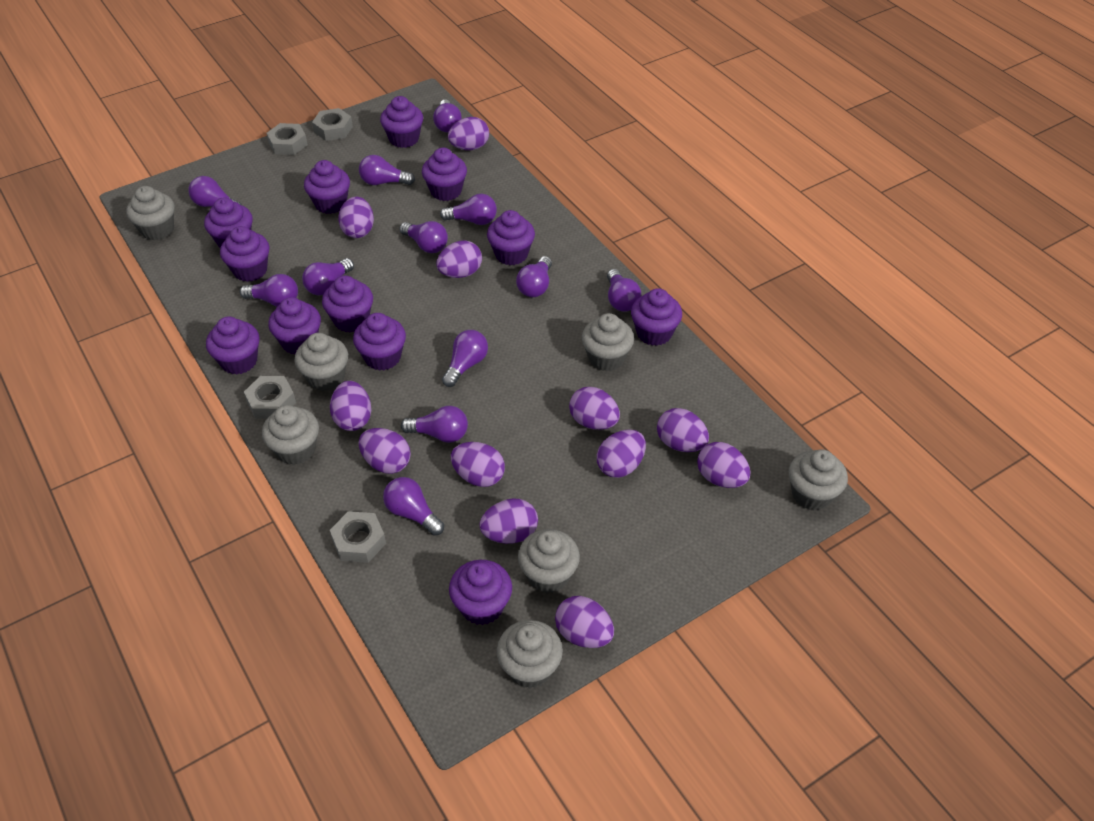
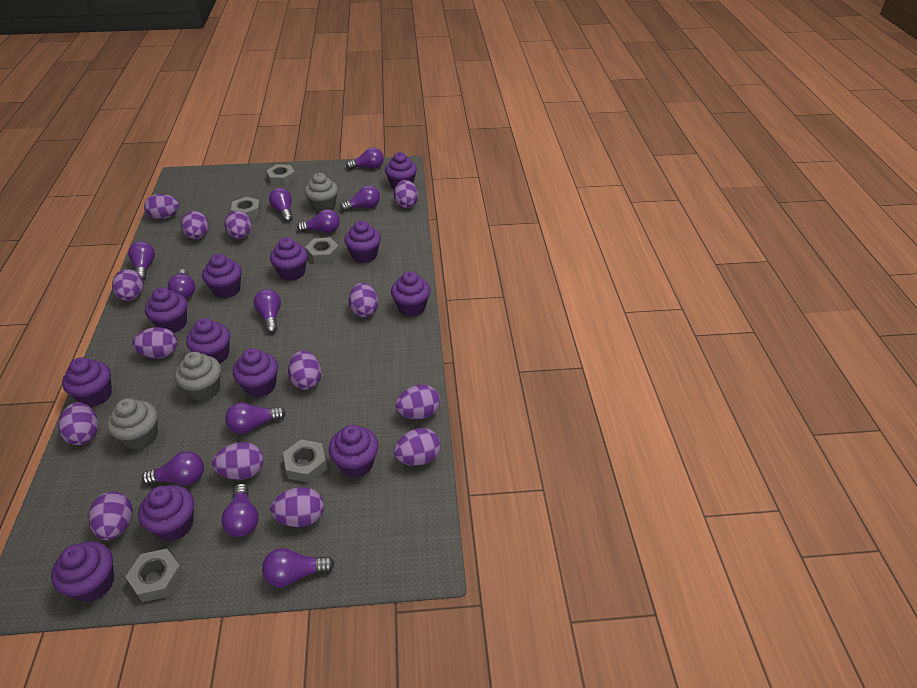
grey cupcake: 7 -> 3
grey nut: 4 -> 5
purple egg: 12 -> 14
purple light bulb: 12 -> 11

